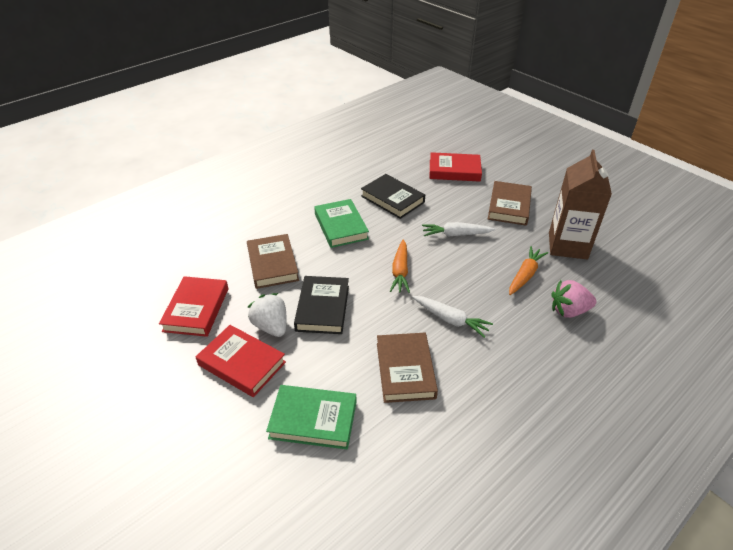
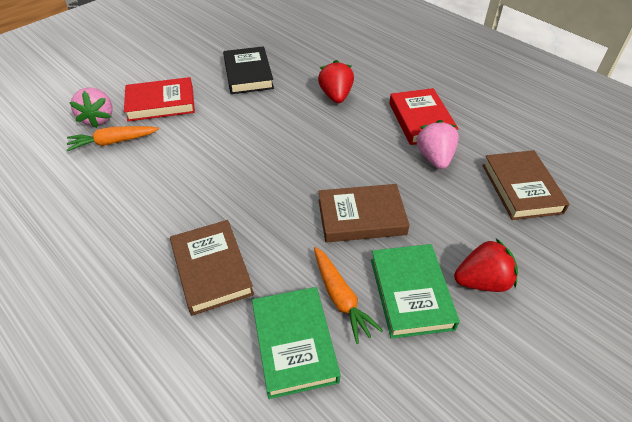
black book: 2 -> 1
brown carton: 1 -> 0
pink strawberry: 1 -> 2
red book: 3 -> 2
red strawberry: 0 -> 2
white carrot: 2 -> 0
white strawberry: 1 -> 0

